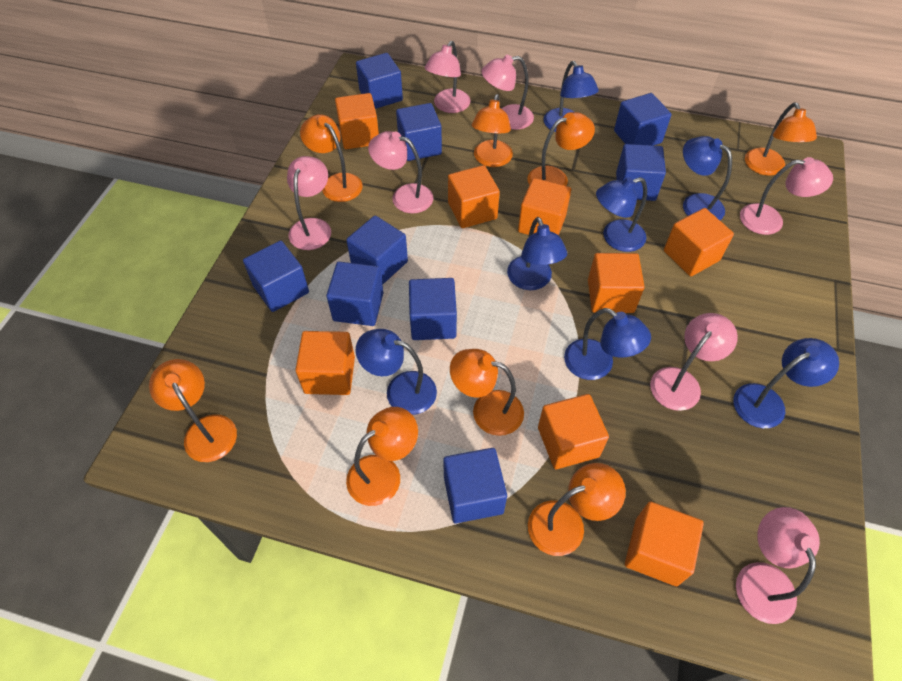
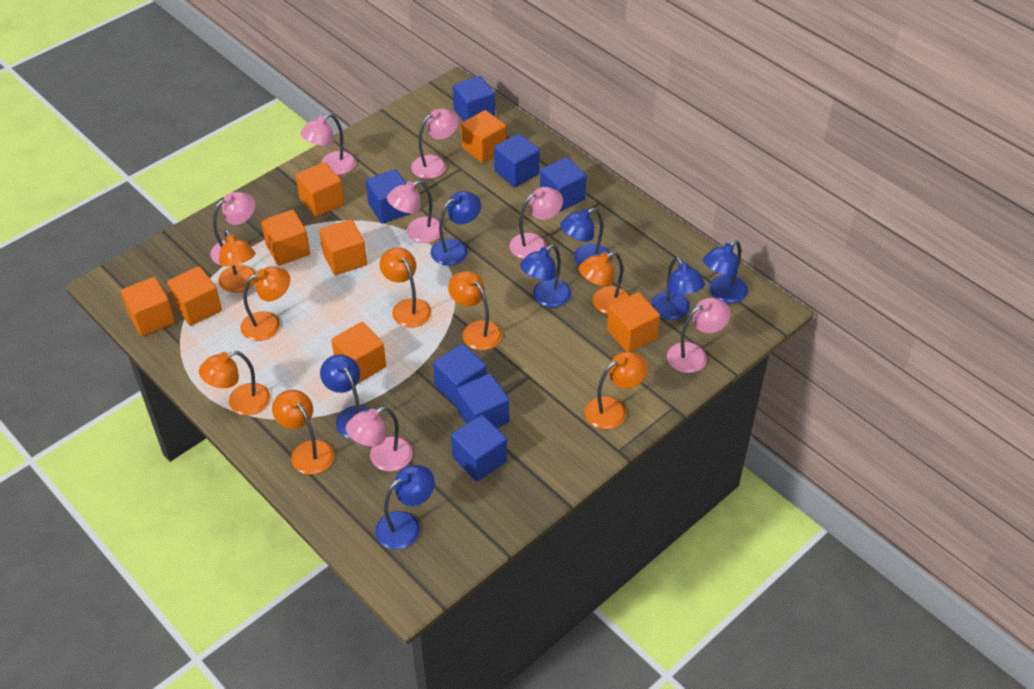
blue cube: 9 -> 7

